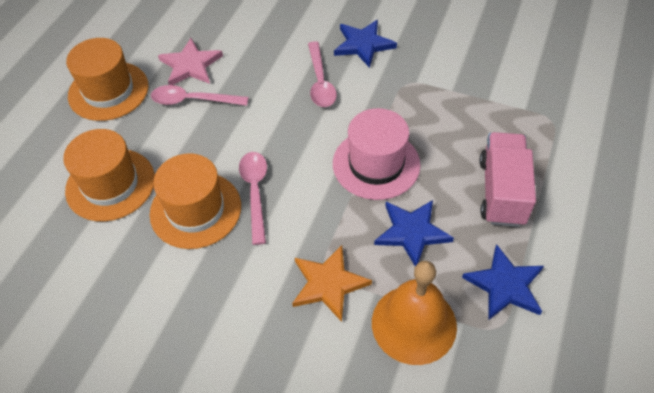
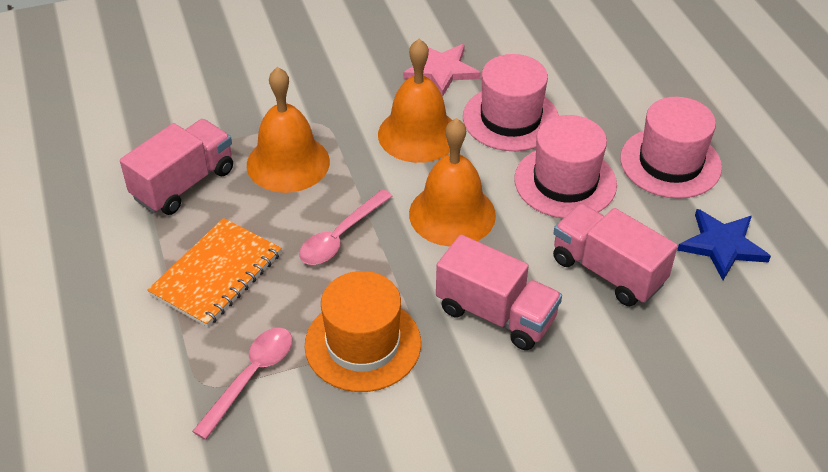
blue star: 3 -> 1
orange bell: 1 -> 3
orange hat: 3 -> 1
orange notebook: 0 -> 1
orange star: 1 -> 0
pink hat: 1 -> 3
pink spoon: 3 -> 2
pink truck: 1 -> 3

